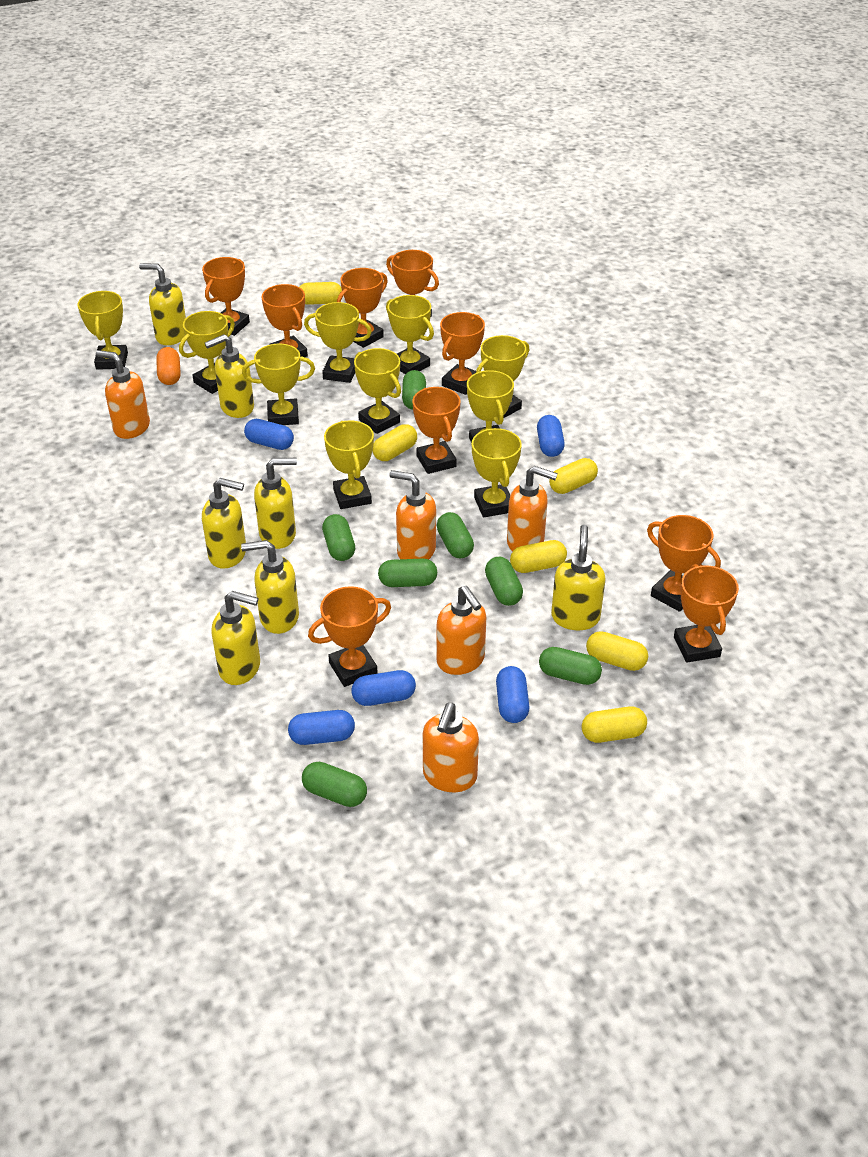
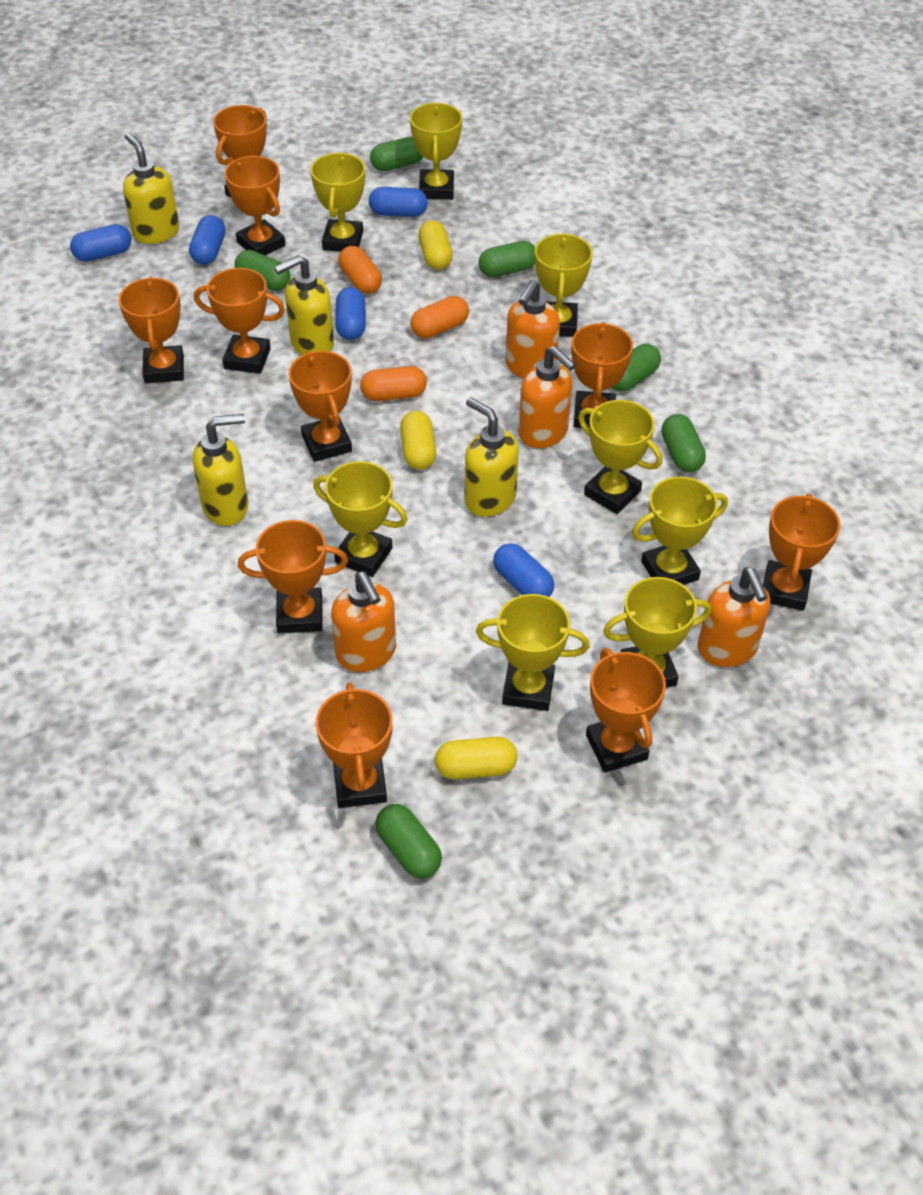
green capsule: 7 -> 6
orange capsule: 1 -> 3
orange soap dispenser: 5 -> 4
orange trophy: 9 -> 10
yellow capsule: 6 -> 3
yellow soap dispenser: 7 -> 4
yellow trophy: 10 -> 8

